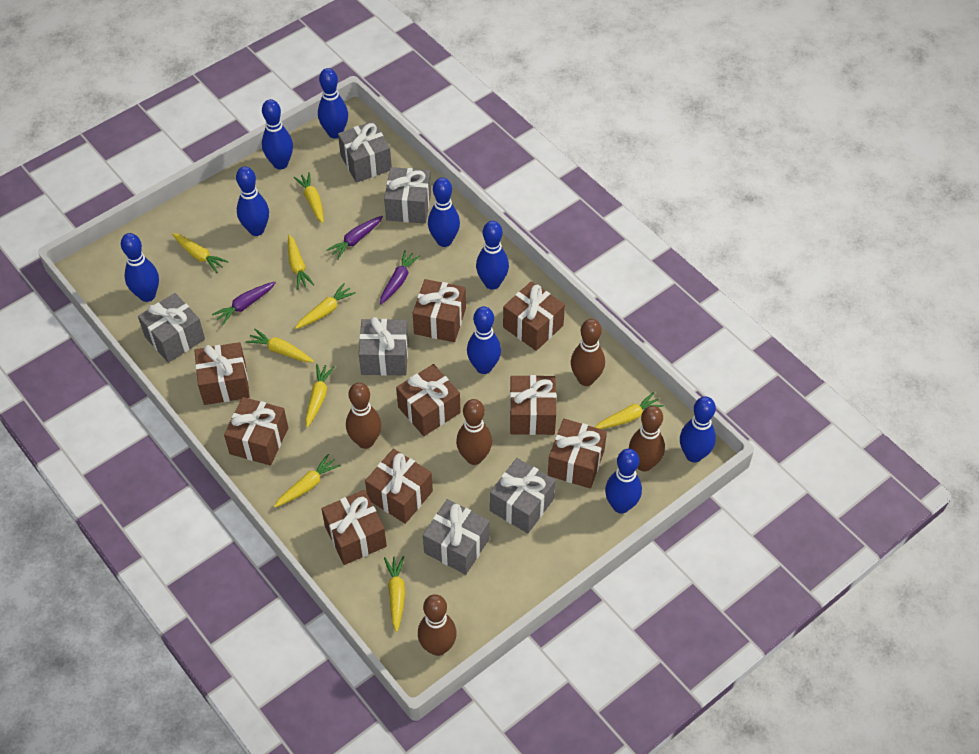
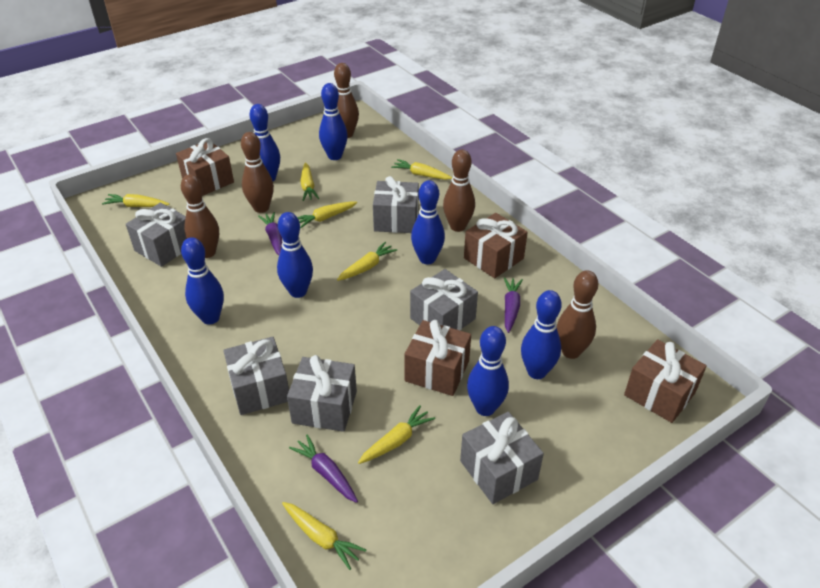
blue bowling pin: 9 -> 7
brown gift: 9 -> 4
yellow carrot: 9 -> 7

